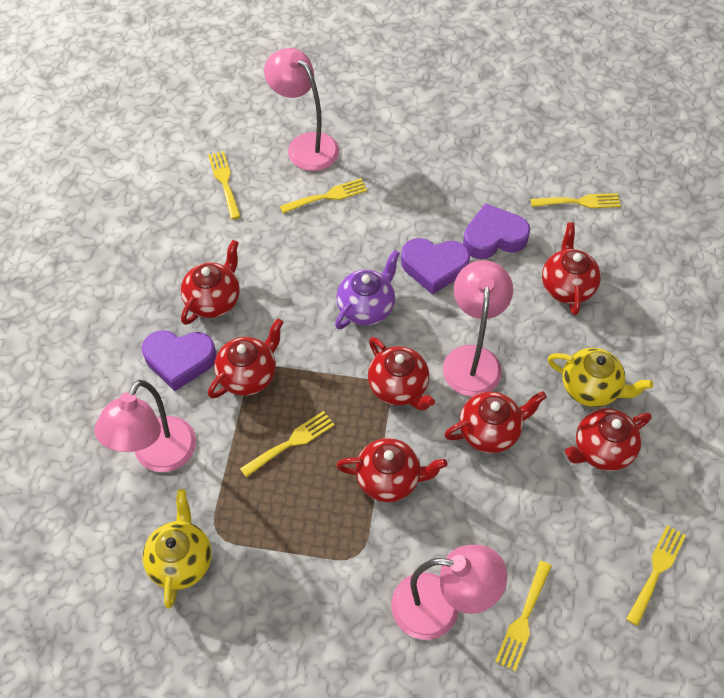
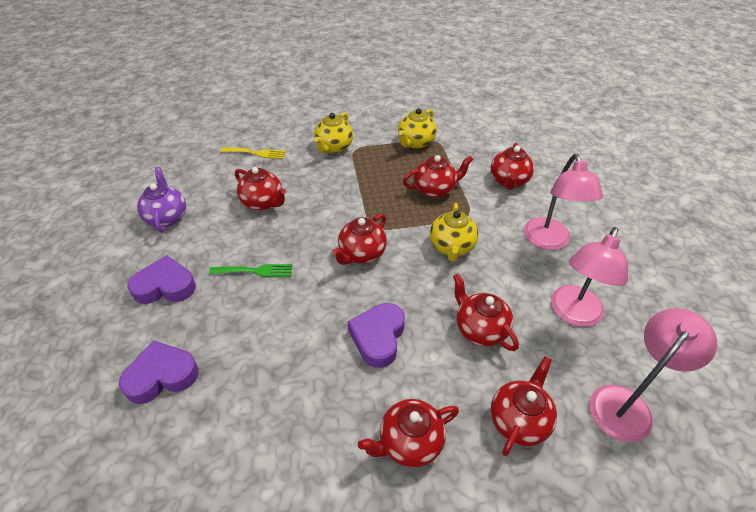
green fork: 0 -> 1
pink lamp: 4 -> 3
yellow fork: 6 -> 1
yellow teapot: 2 -> 3

